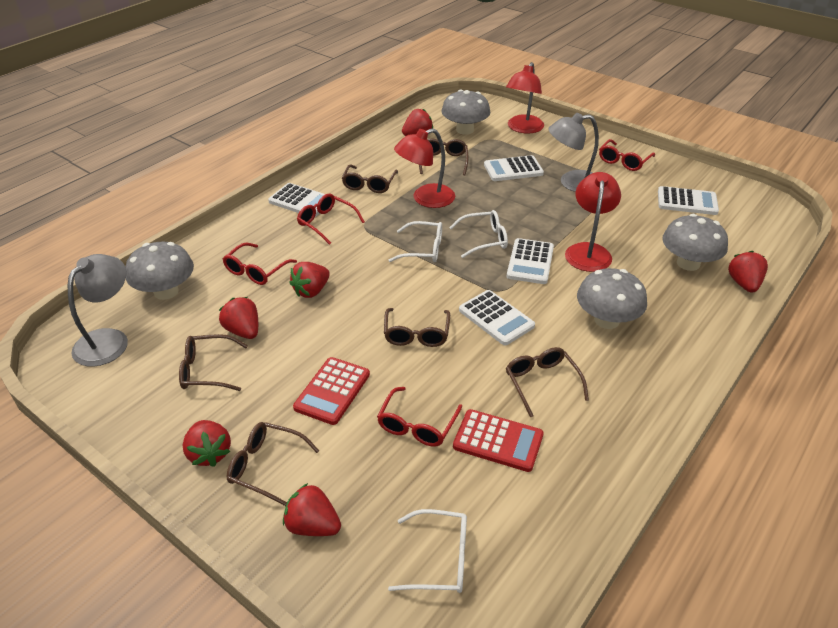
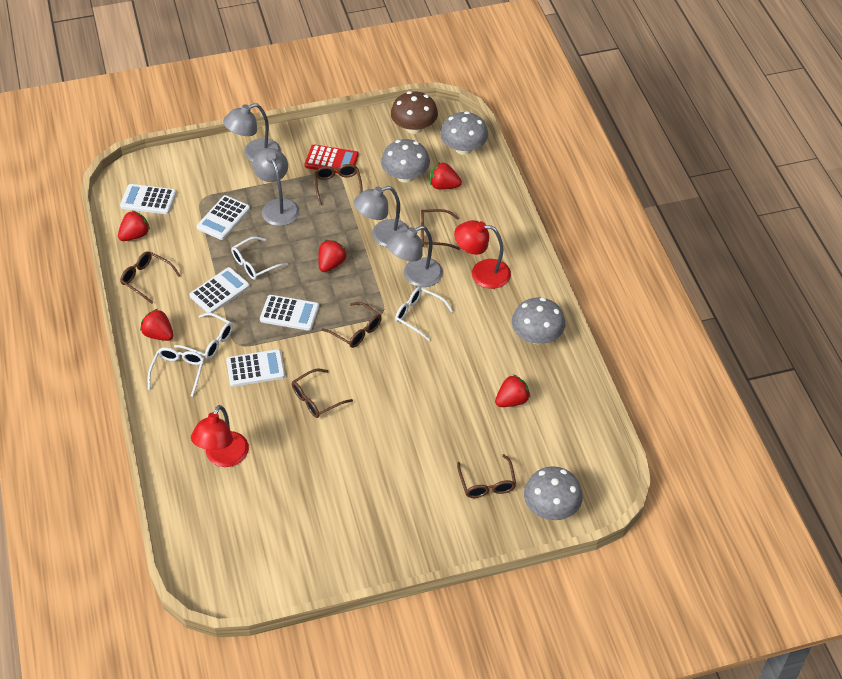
brown mushroom: 0 -> 1
grey lamp: 2 -> 4
red calculator: 2 -> 1
red glasses: 4 -> 0
red lamp: 3 -> 2
red strawberry: 6 -> 5
white glasses: 3 -> 4

